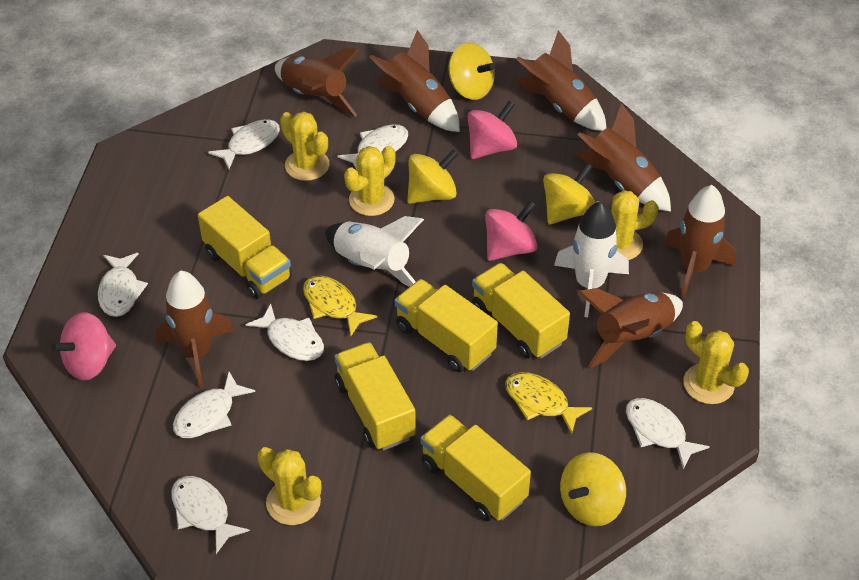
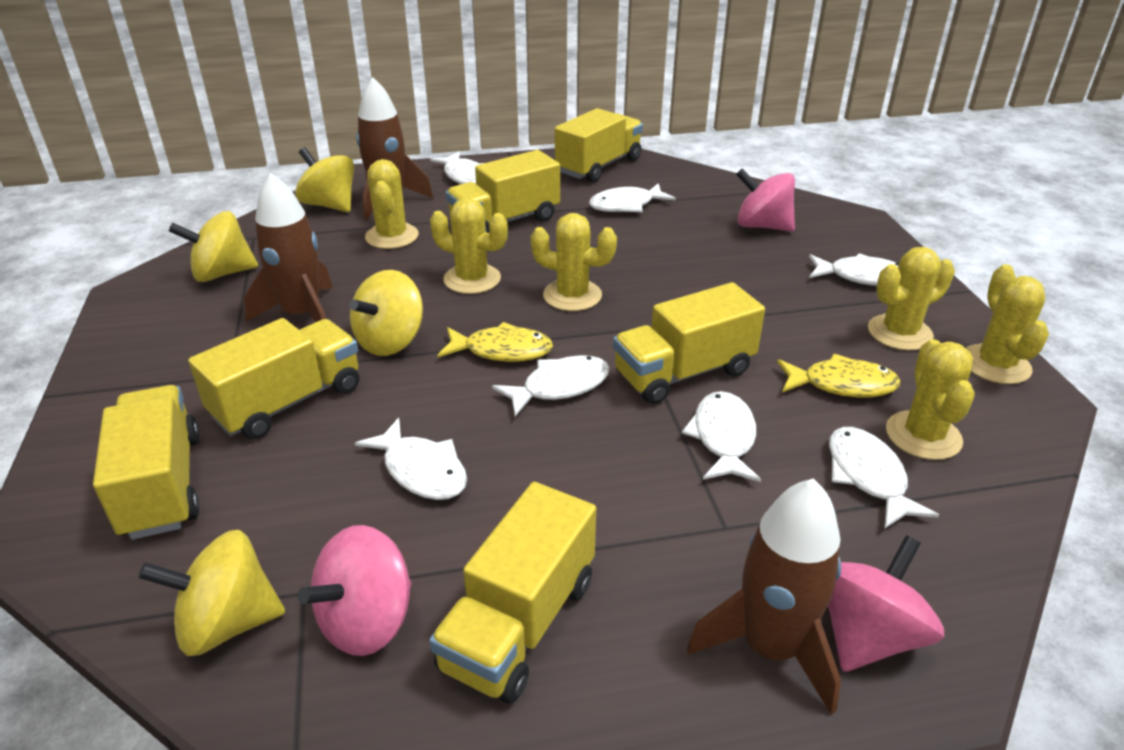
brown rocket: 7 -> 3
white rocket: 2 -> 0
yellow cactus: 5 -> 6
yellow truck: 5 -> 6

